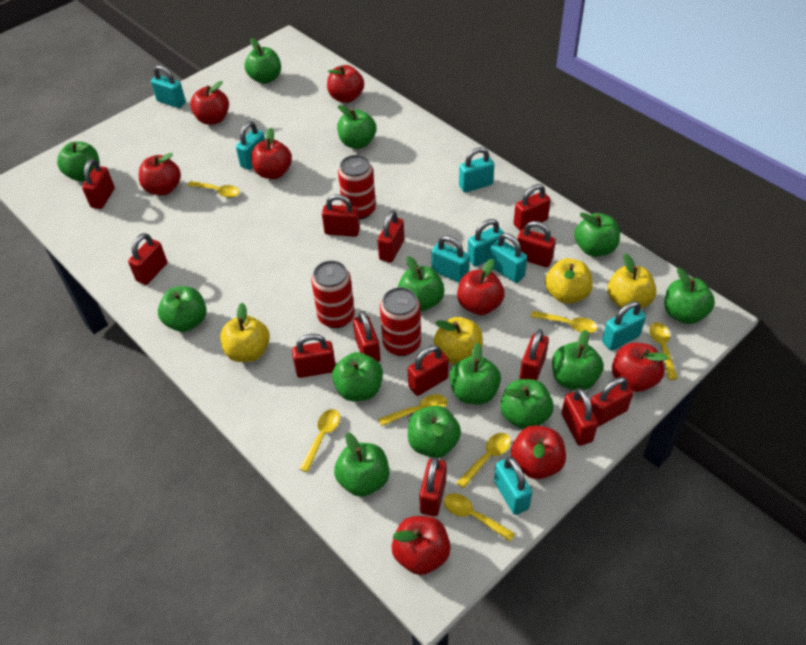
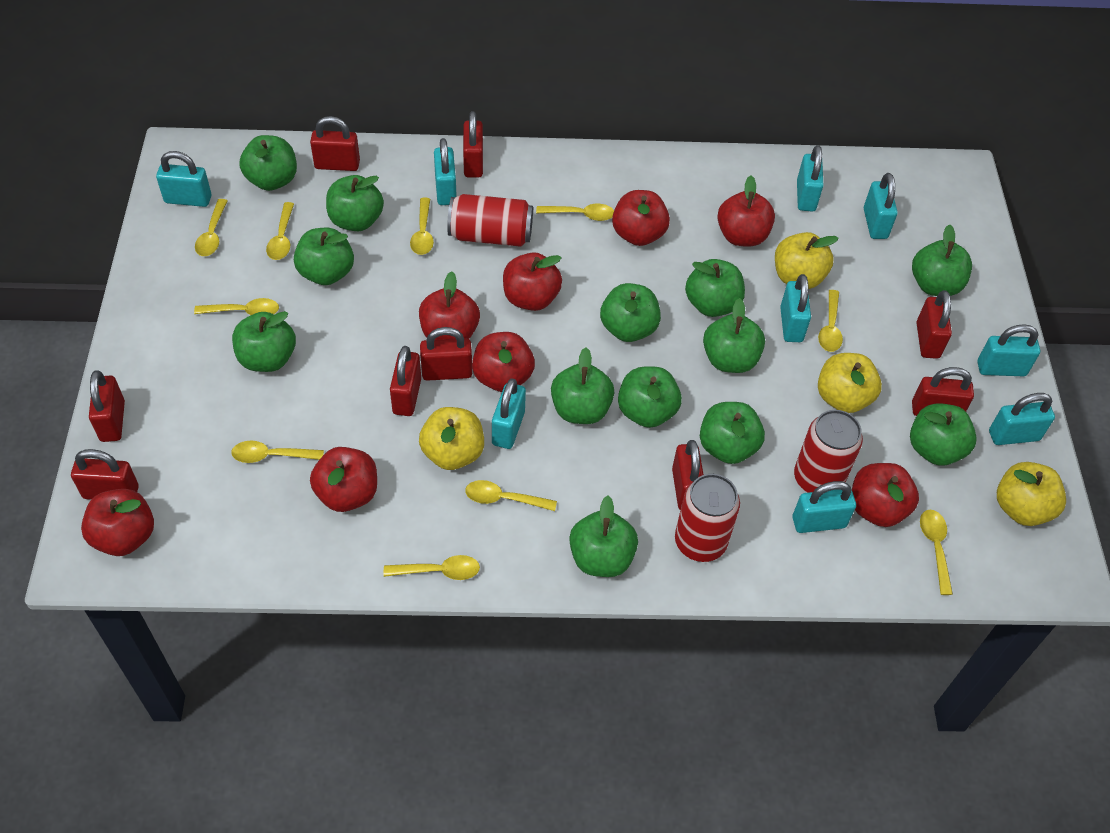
red padlock: 13 -> 9
turquoise padlock: 8 -> 9
yellow spoon: 7 -> 10

